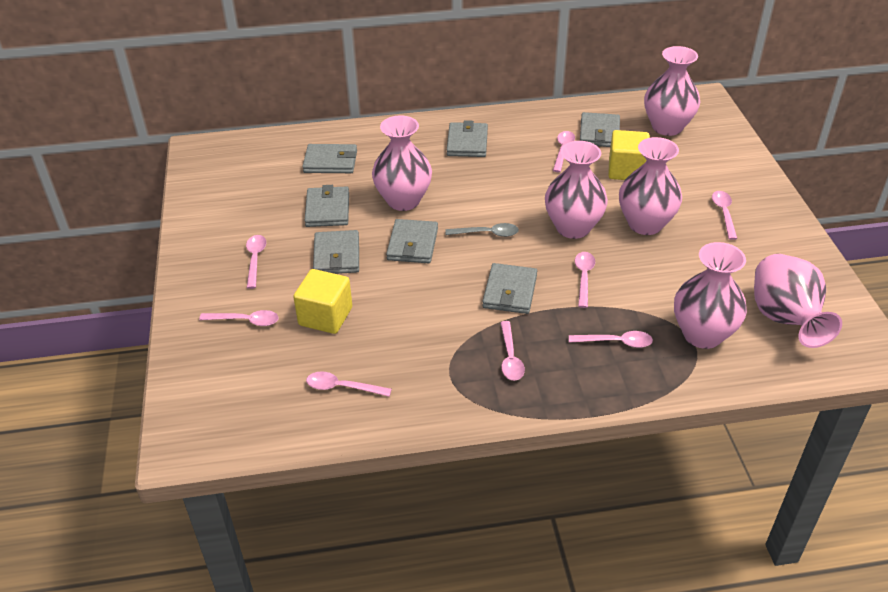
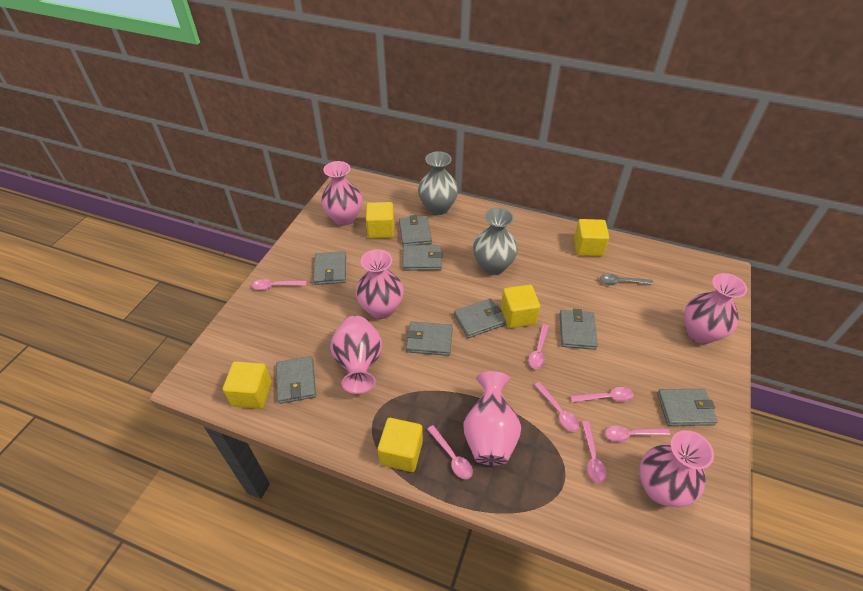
grey vase: 0 -> 2
grey wallet: 7 -> 8
pink spoon: 8 -> 7
yellow cube: 2 -> 5

